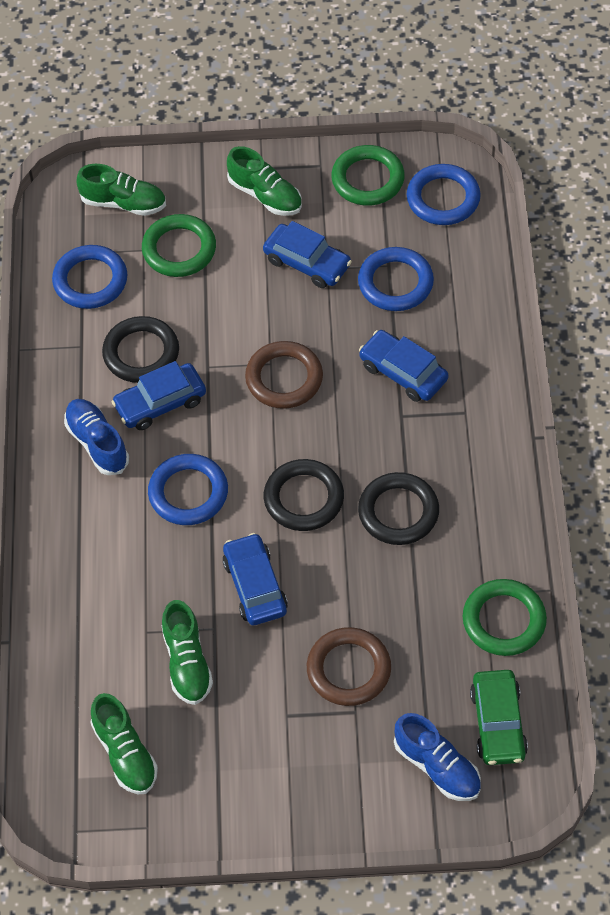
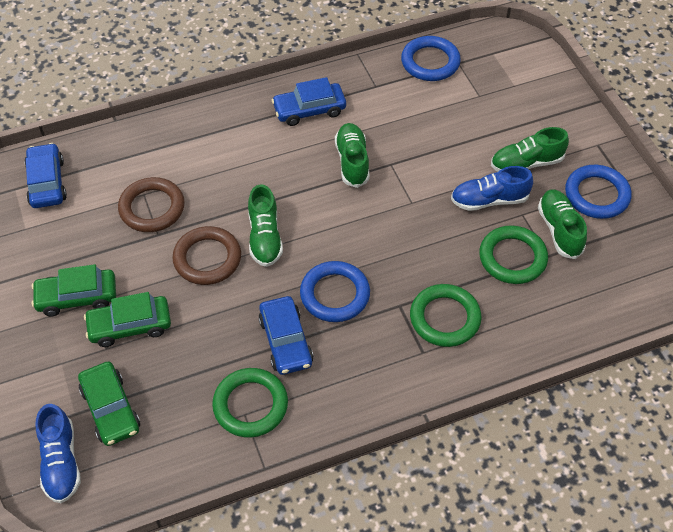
black ring: 3 -> 0
blue car: 4 -> 3
blue ring: 4 -> 3
green car: 1 -> 3

